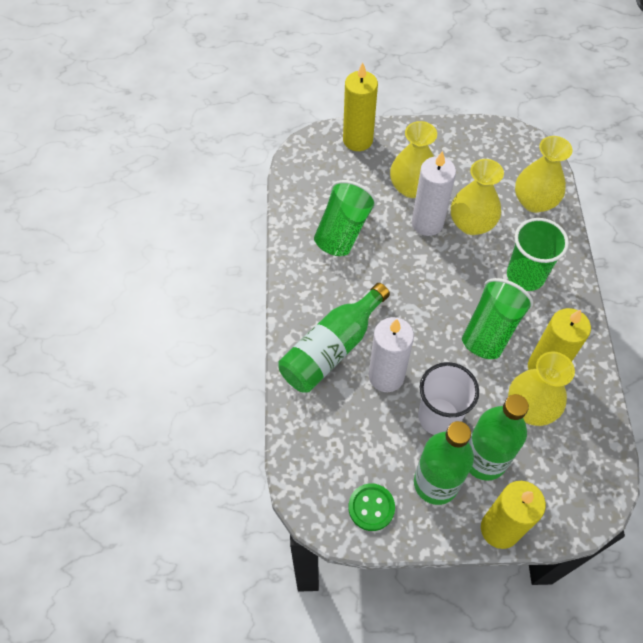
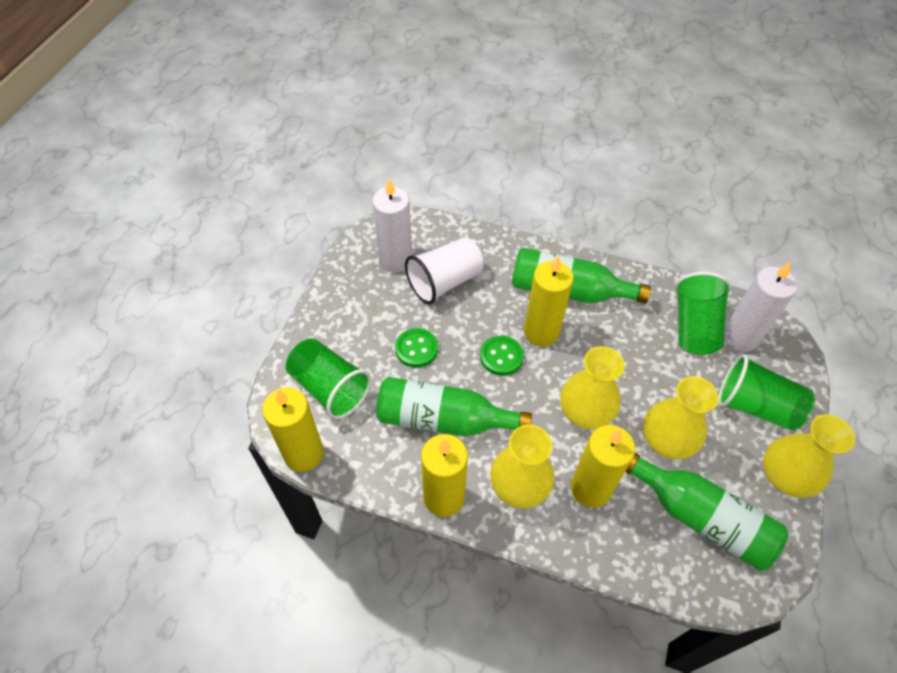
green button: 1 -> 2
yellow candle: 3 -> 4

